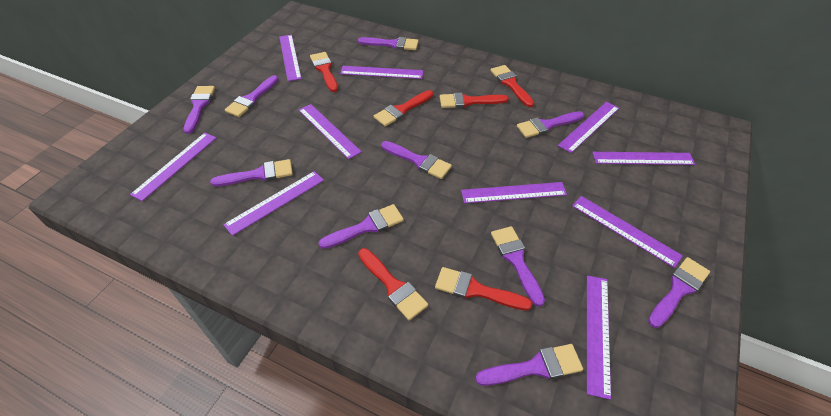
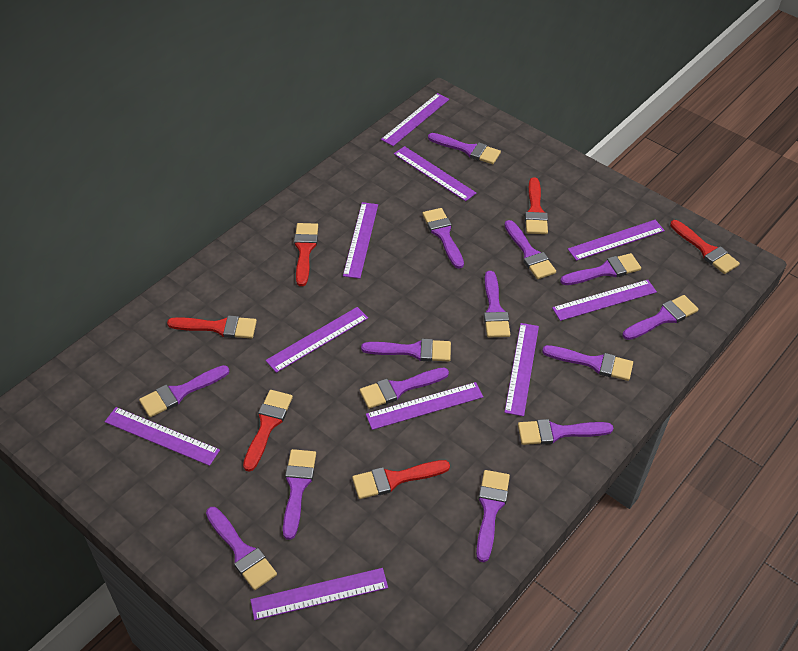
purple brush: 10 -> 14

